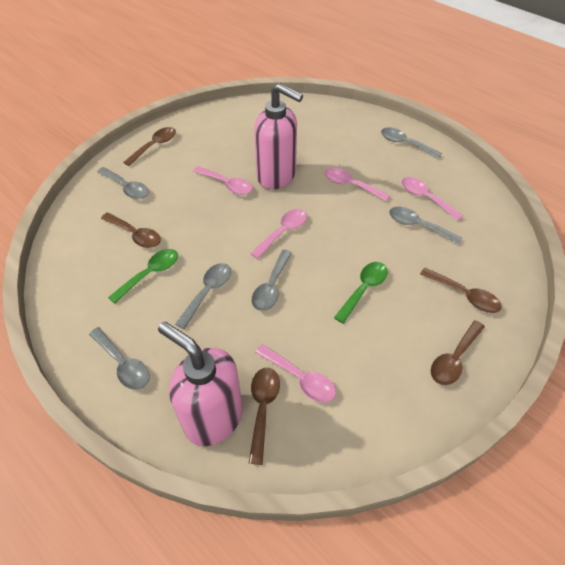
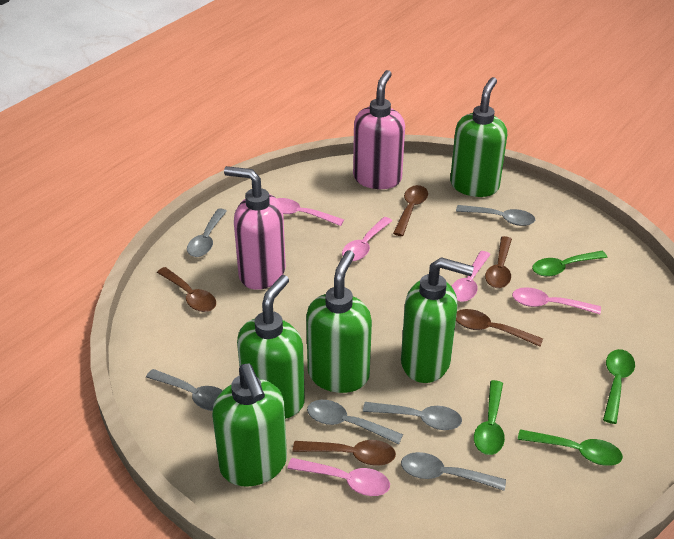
green soap dispenser: 0 -> 5
green spoon: 2 -> 4

